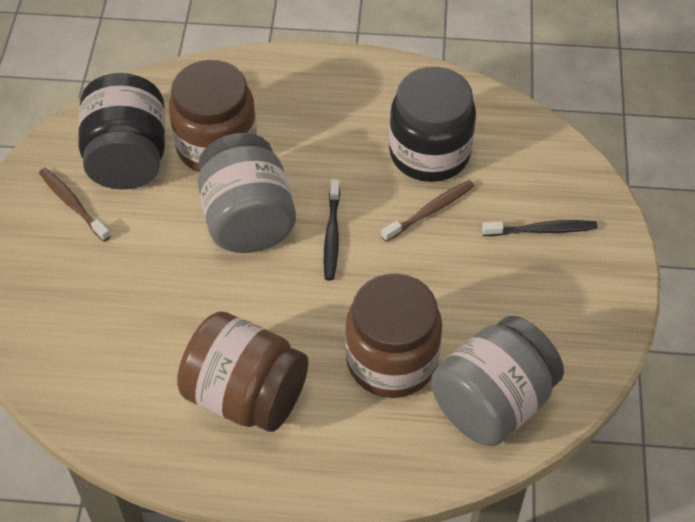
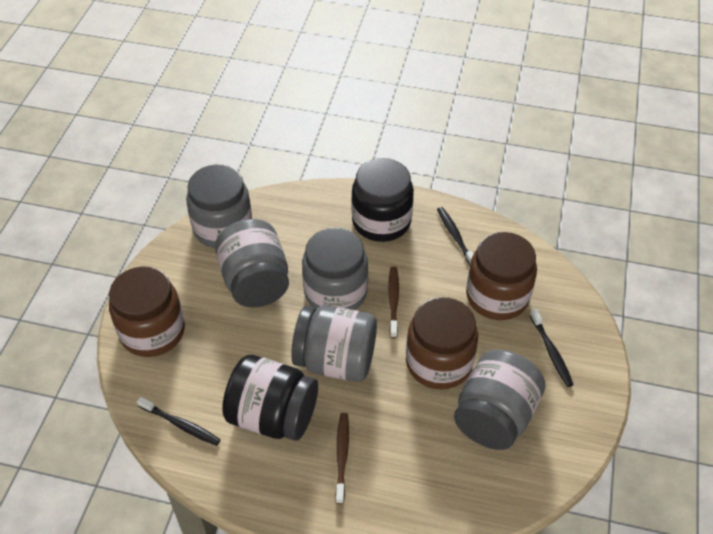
black toothbrush: 2 -> 3
grey jar: 2 -> 5

